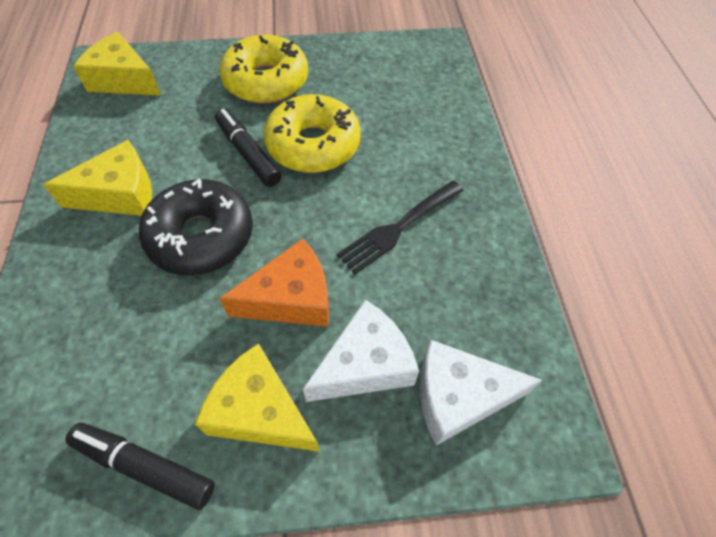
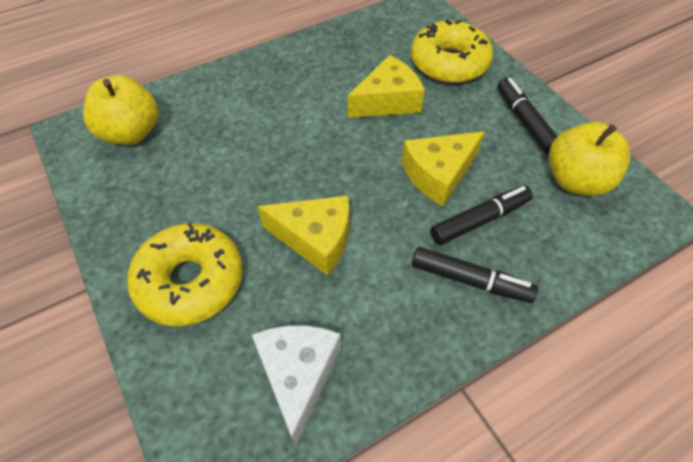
black donut: 1 -> 0
black fork: 1 -> 0
black marker: 2 -> 3
orange cheese: 1 -> 0
white cheese: 2 -> 1
yellow apple: 0 -> 2

